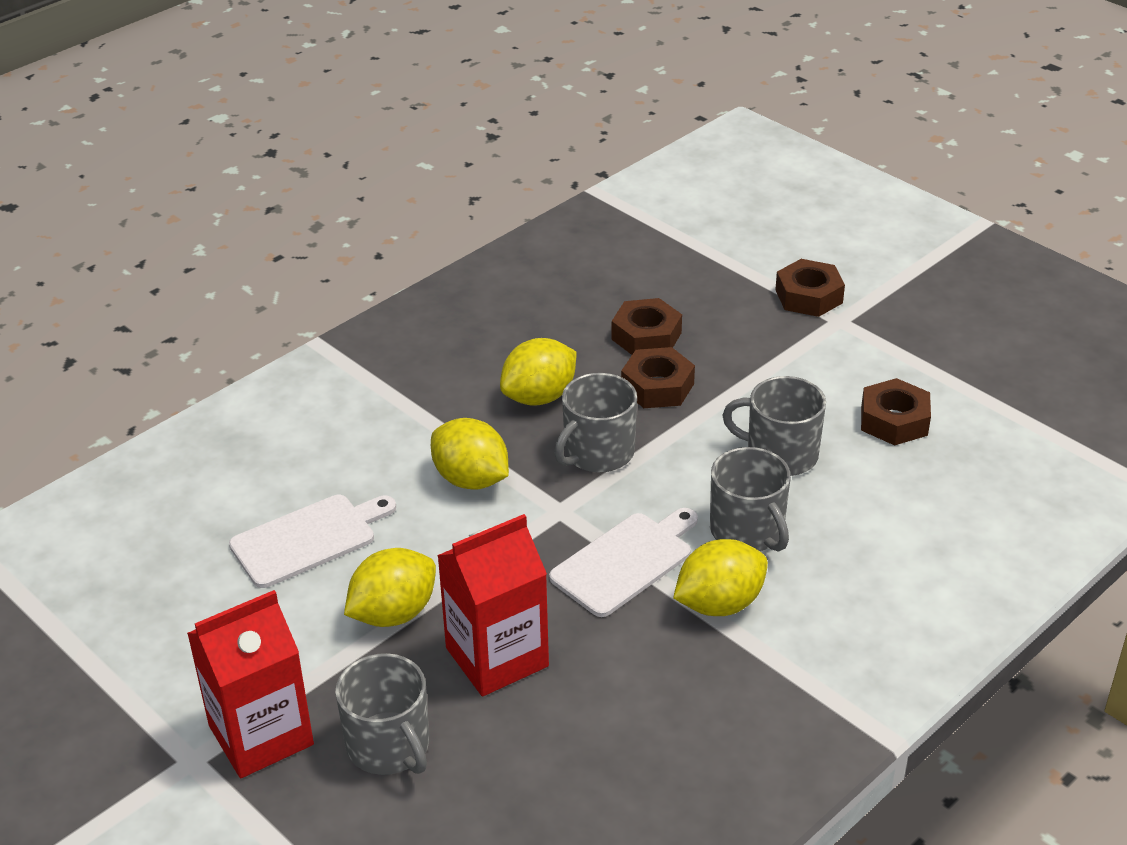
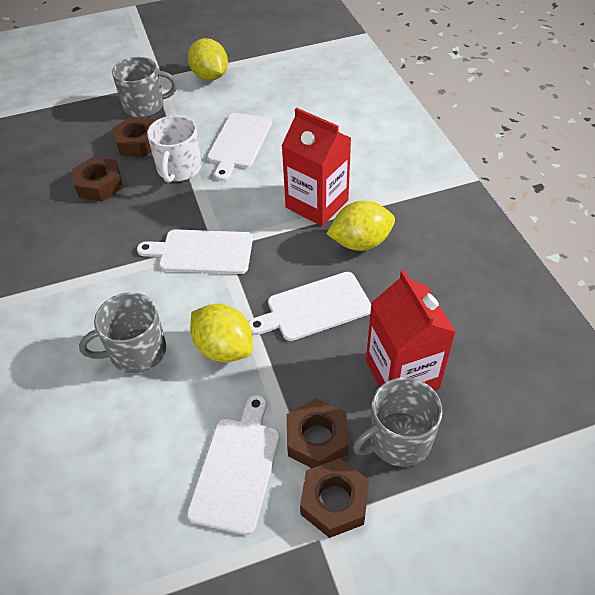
grey mug: 4 -> 3
white cutting board: 2 -> 4
white mug: 0 -> 1
yellow lemon: 4 -> 3

